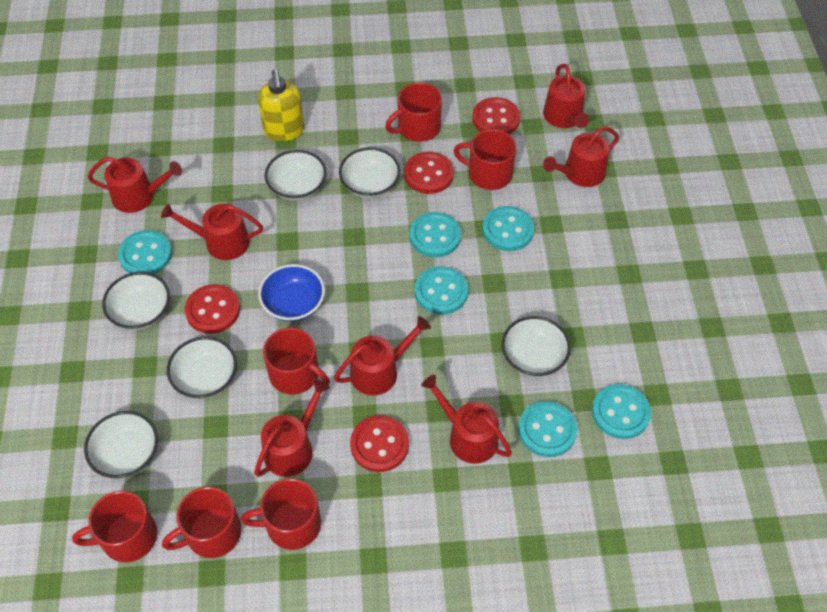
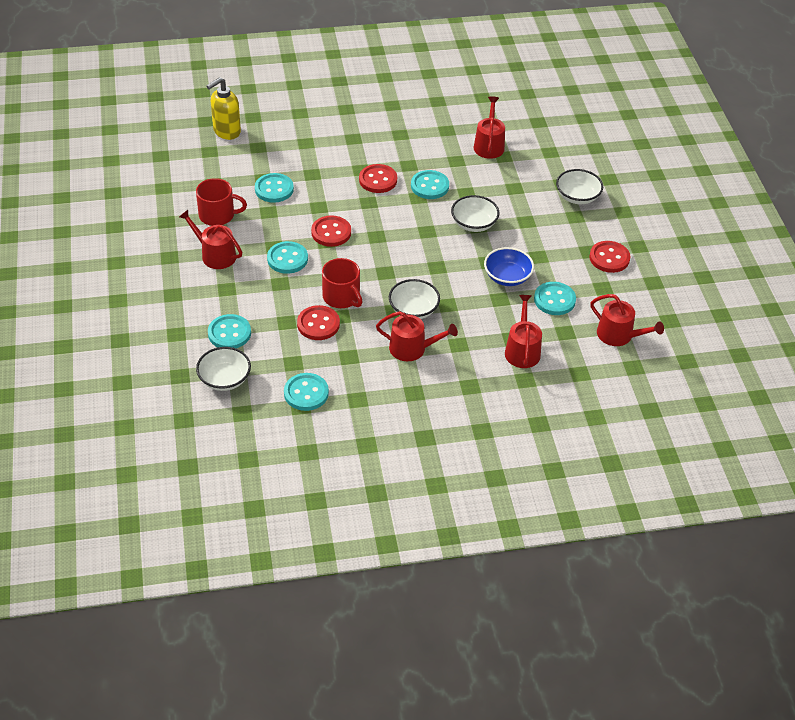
red mug: 6 -> 2
red watering can: 7 -> 5
white bowl: 6 -> 4

